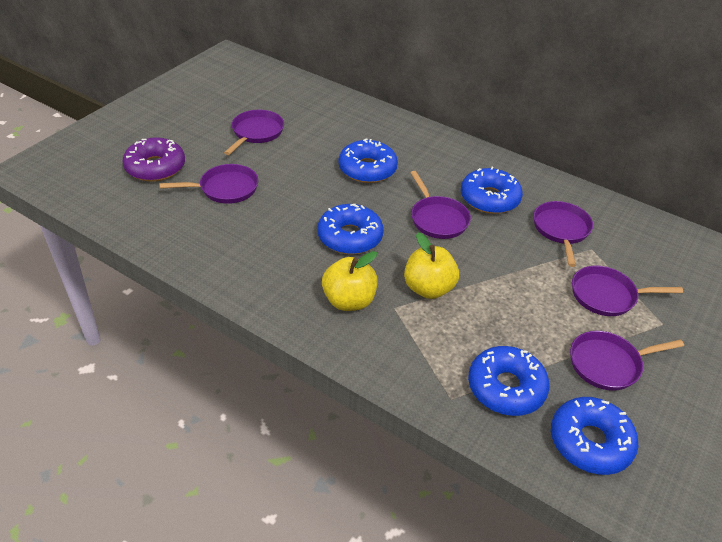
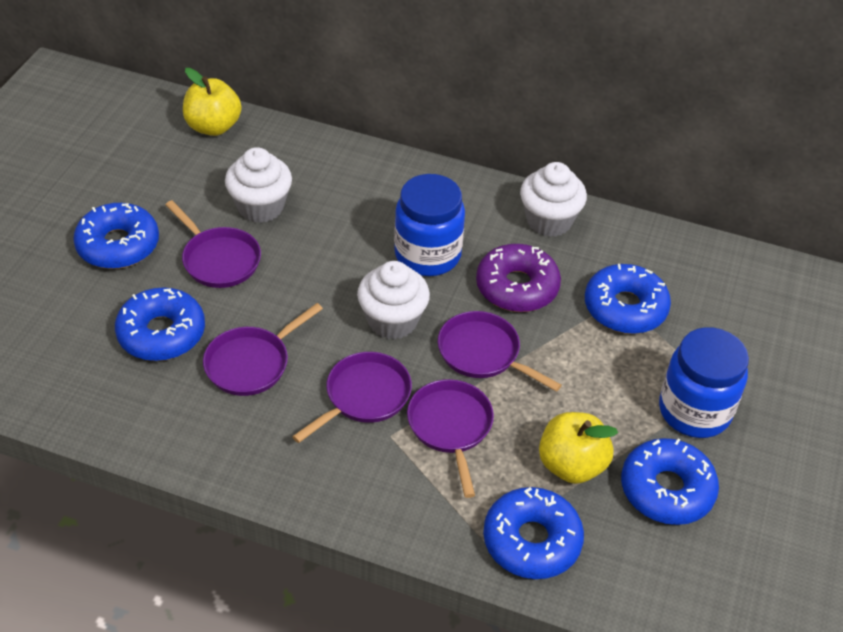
blue jar: 0 -> 2
purple pan: 6 -> 5
white cupcake: 0 -> 3

